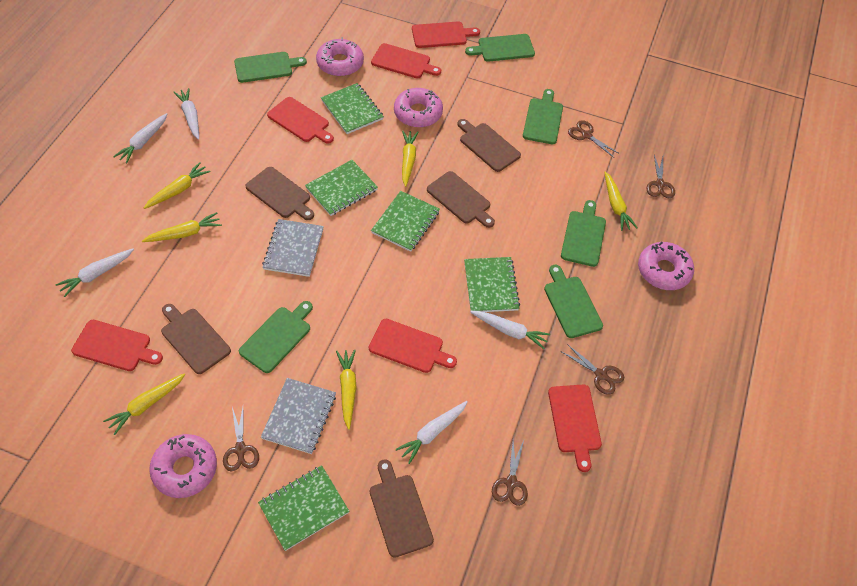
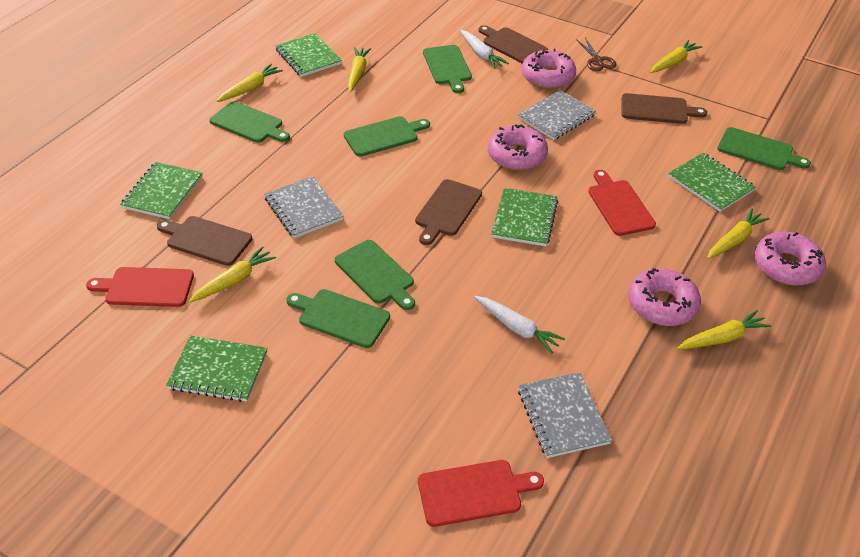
brown cutting board: 5 -> 4
brown scissors: 5 -> 1
grey notebook: 2 -> 3
red cutting board: 6 -> 3
white carrot: 5 -> 2

